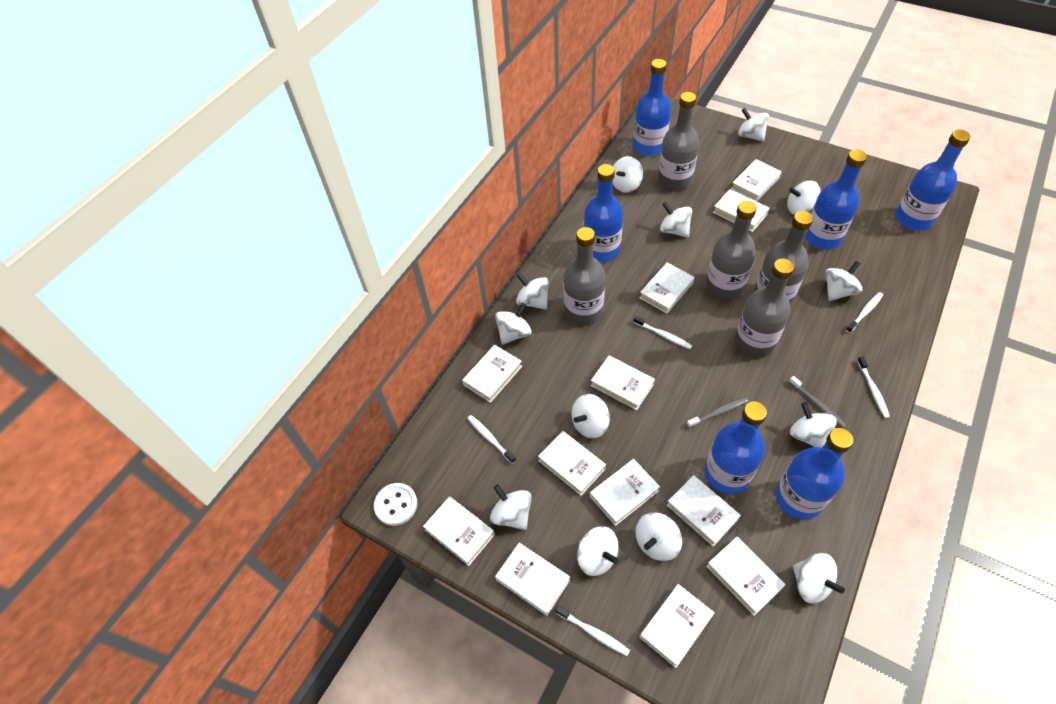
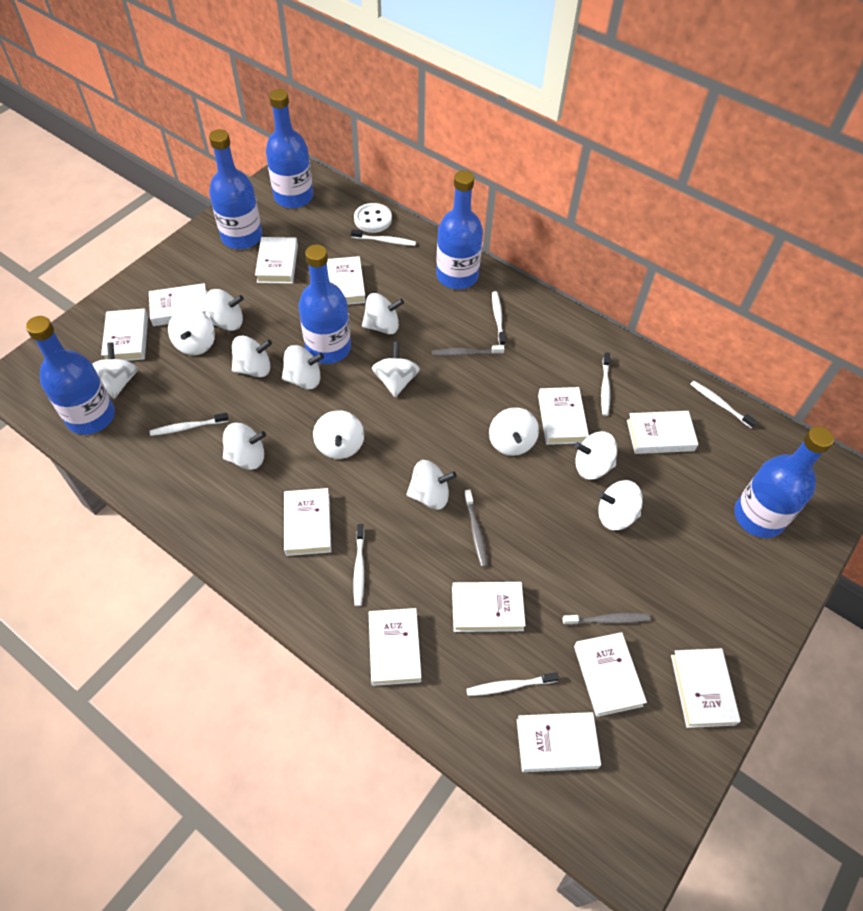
grey bottle: 5 -> 0
grey toothbrush: 2 -> 3
white toothbrush: 5 -> 7

